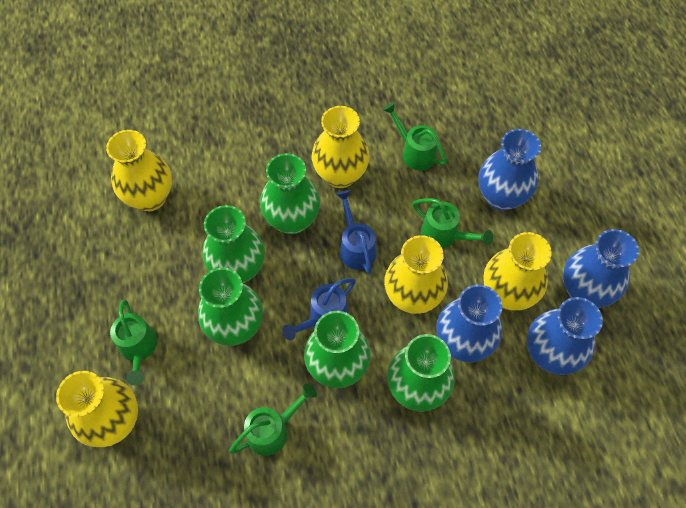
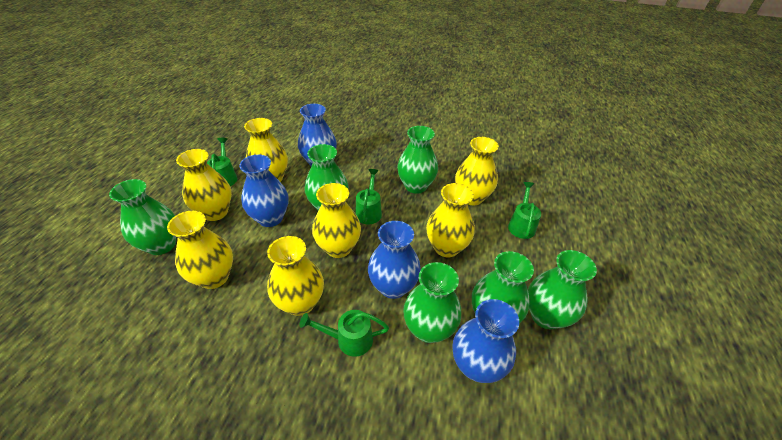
blue watering can: 2 -> 0
green vase: 5 -> 6
yellow vase: 5 -> 7

